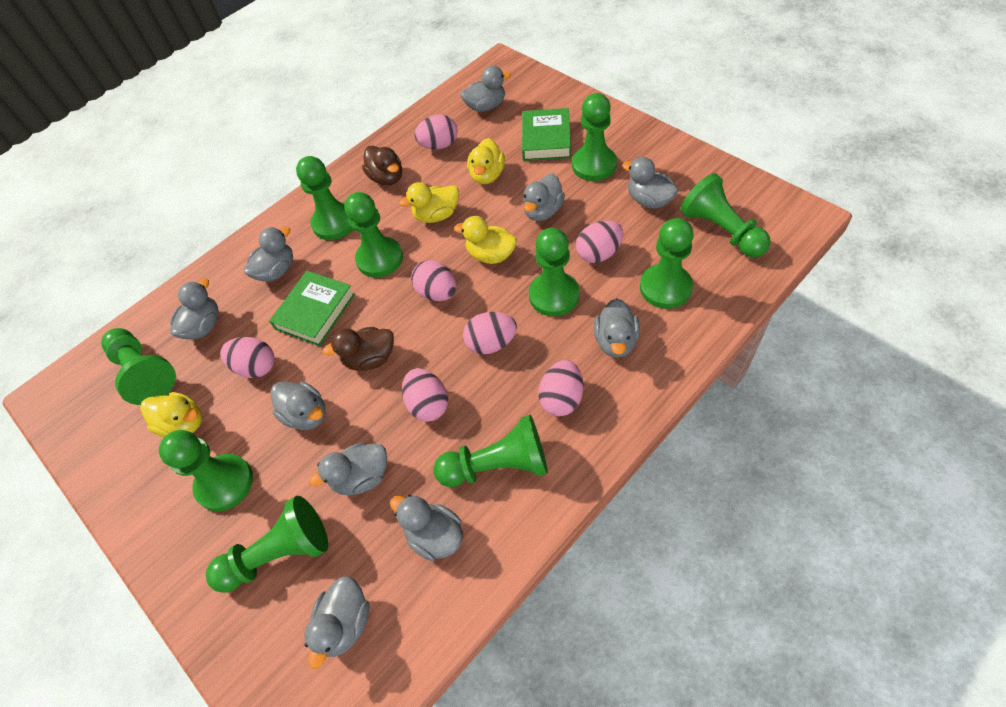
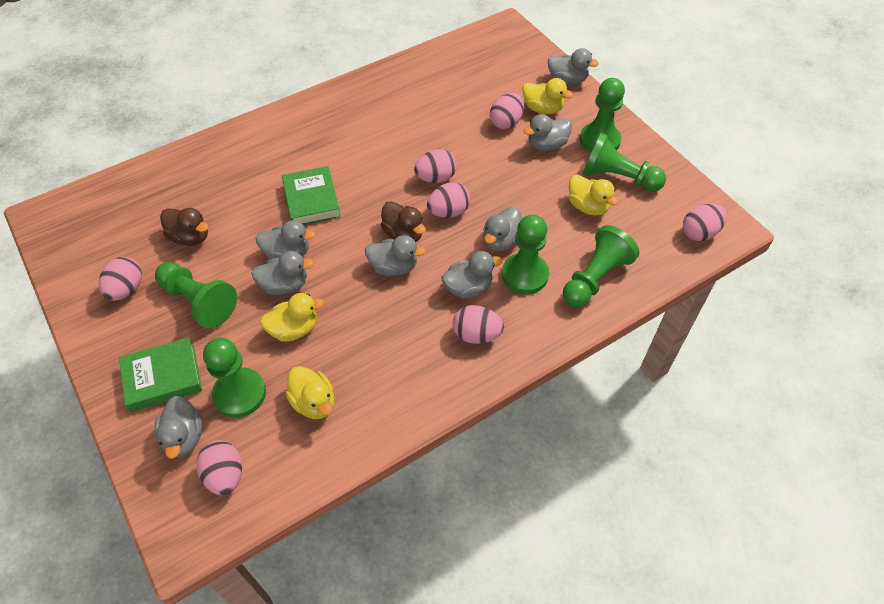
green pawn: 10 -> 6
grey duck: 10 -> 8

